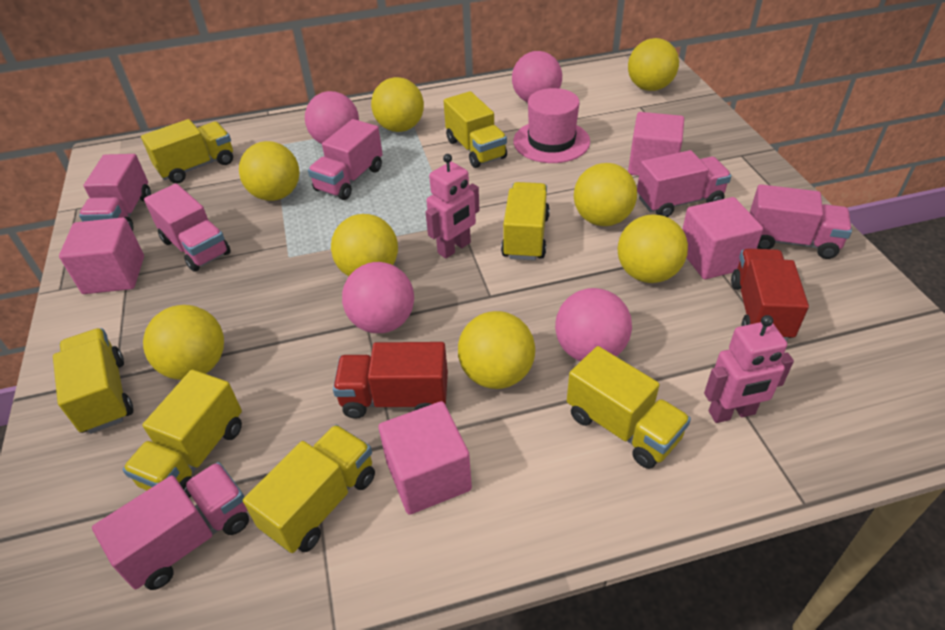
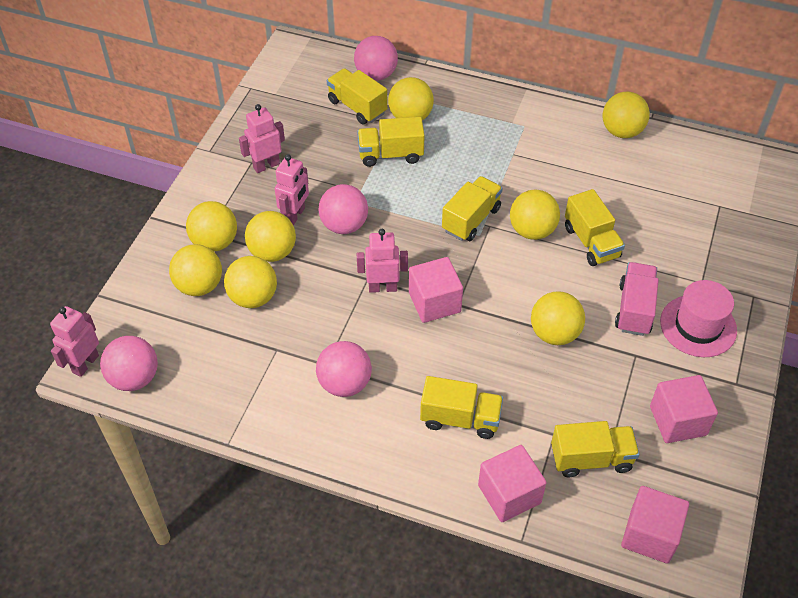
pink robot: 2 -> 4
pink truck: 6 -> 1
red truck: 2 -> 0
yellow truck: 7 -> 6

